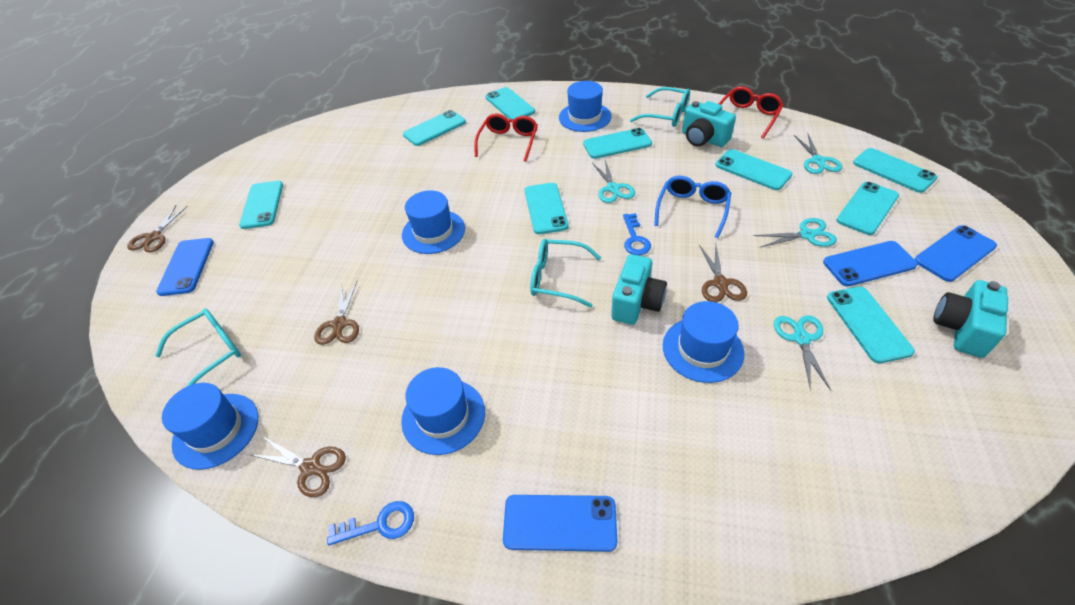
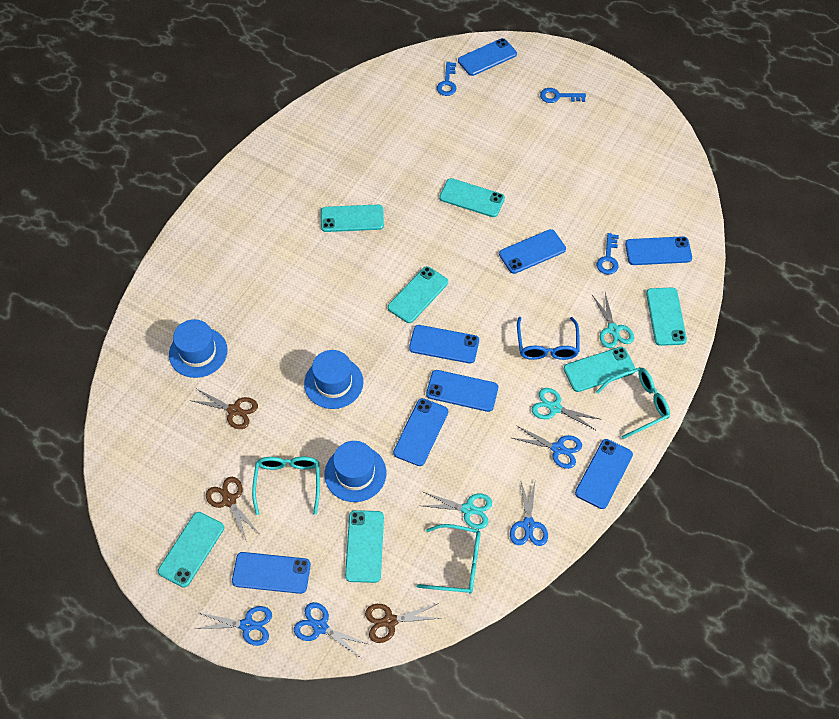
blue hat: 5 -> 3
blue key: 2 -> 3
blue phone: 4 -> 8
blue scissors: 0 -> 4
brown scissors: 4 -> 3
red glasses: 2 -> 0
turquoise camera: 3 -> 0
turquoise phone: 9 -> 7
turquoise scissors: 4 -> 3

